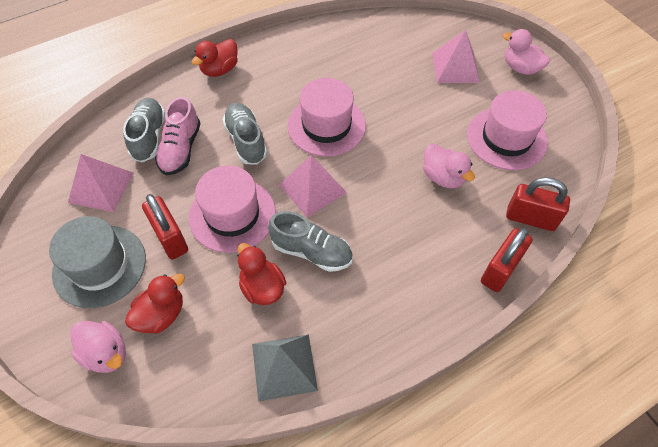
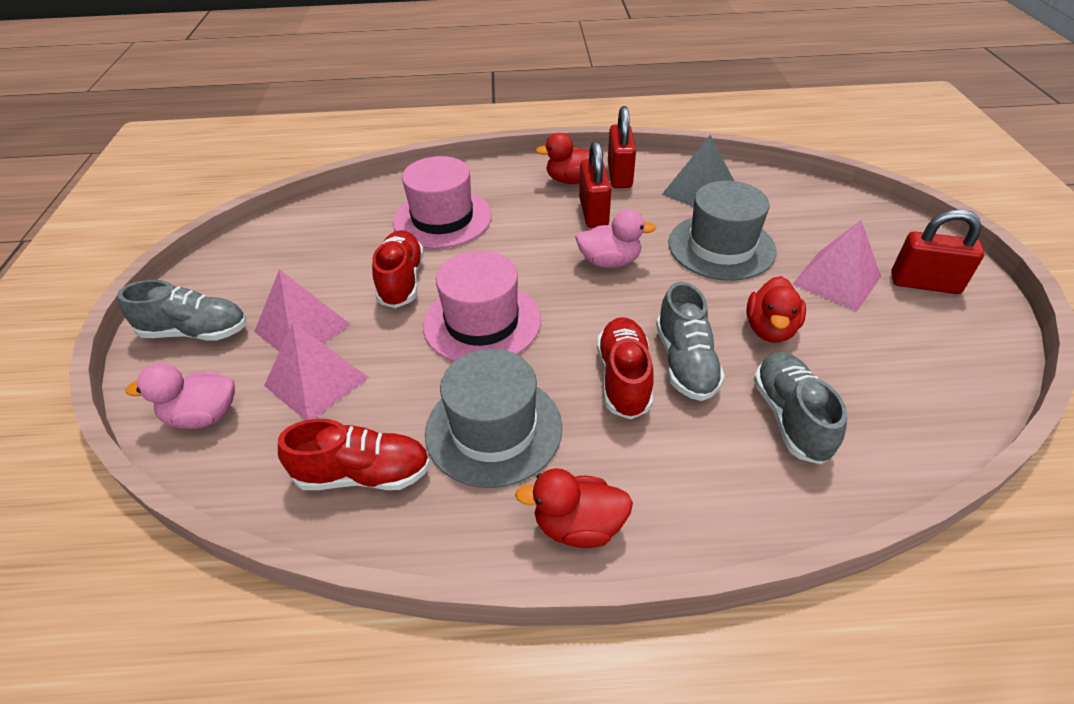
grey hat: 1 -> 2
pink duck: 3 -> 2
pink hat: 3 -> 2
pink shoe: 1 -> 0
red shoe: 0 -> 3

